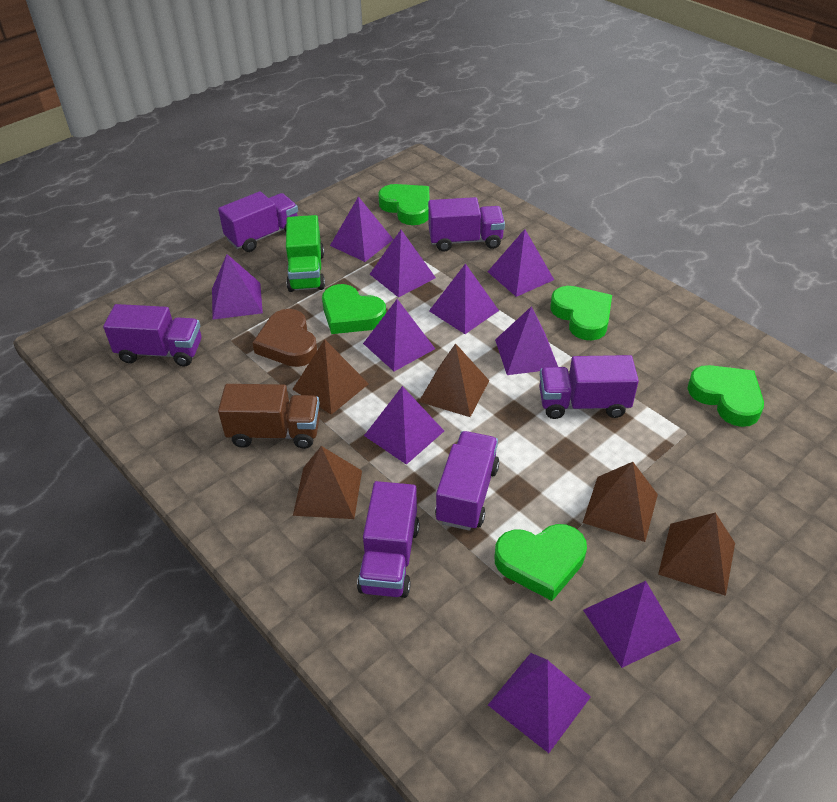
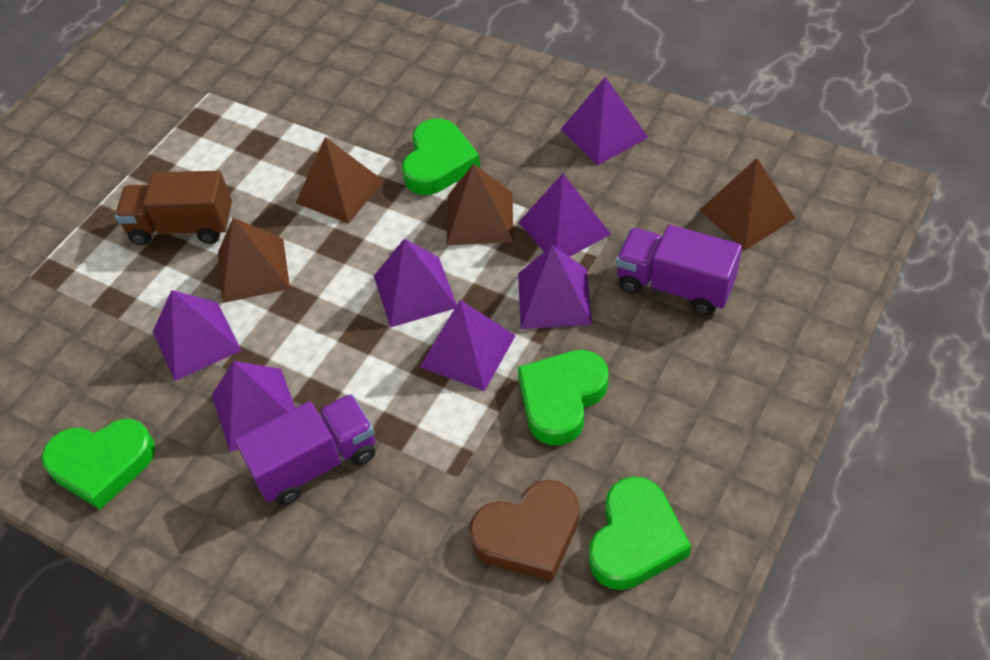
brown pyramid: 5 -> 4
green heart: 5 -> 4
green truck: 1 -> 0
purple pyramid: 10 -> 7
purple truck: 6 -> 2

